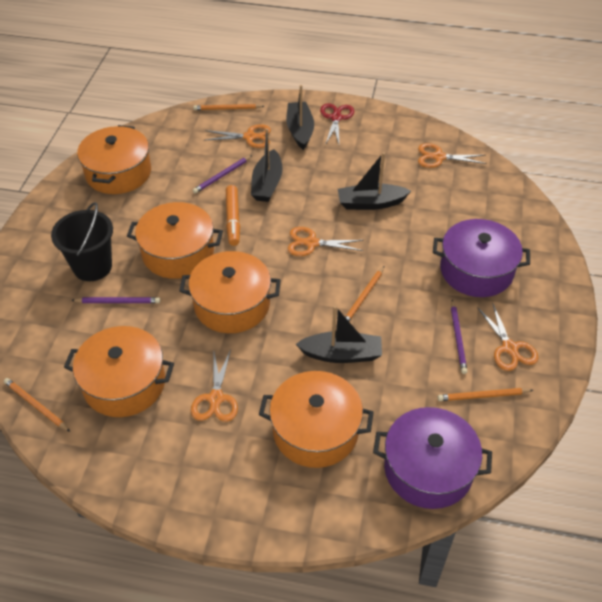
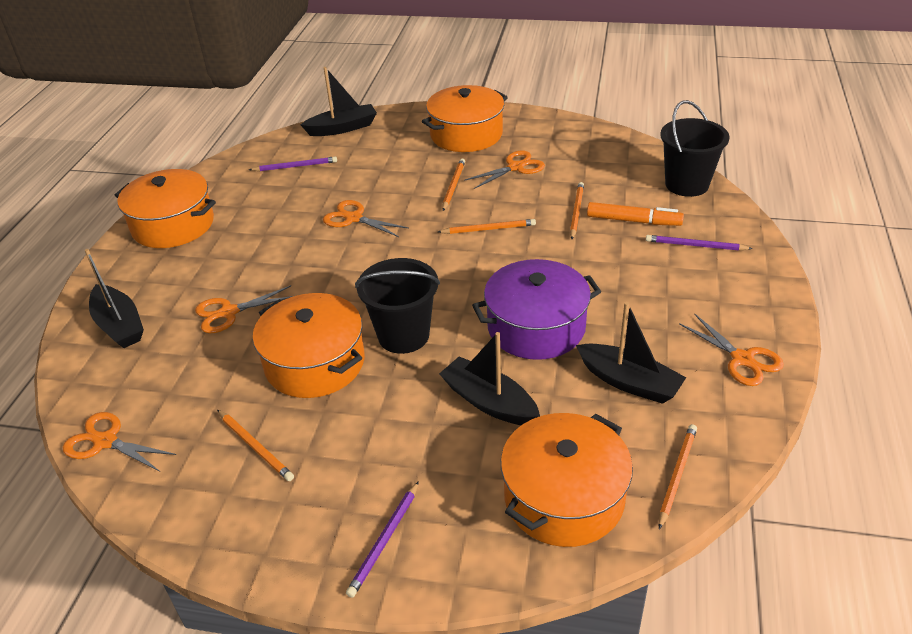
black bucket: 1 -> 2
orange pencil: 4 -> 5
orange pot: 5 -> 4
purple pot: 2 -> 1
red scissors: 1 -> 0

